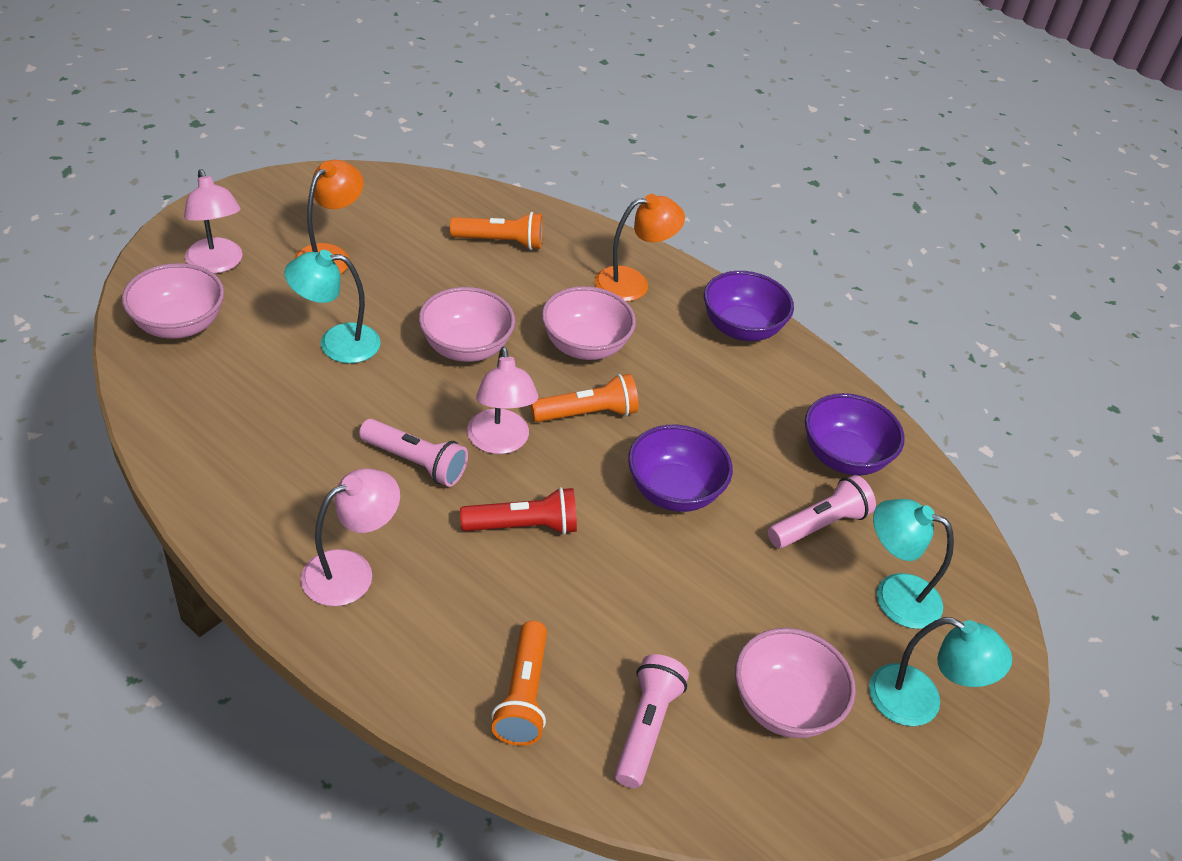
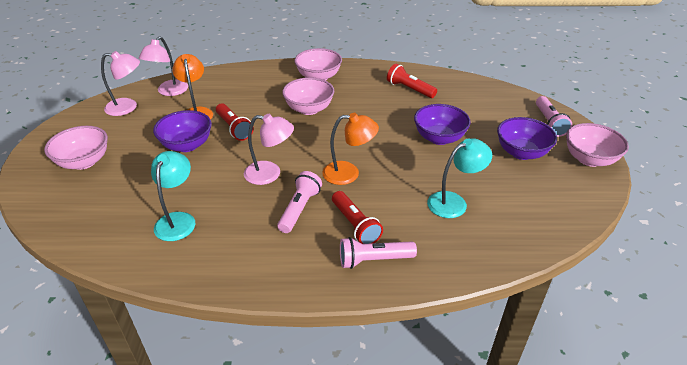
orange flashlight: 3 -> 0
red flashlight: 1 -> 3
turquoise lamp: 3 -> 2

